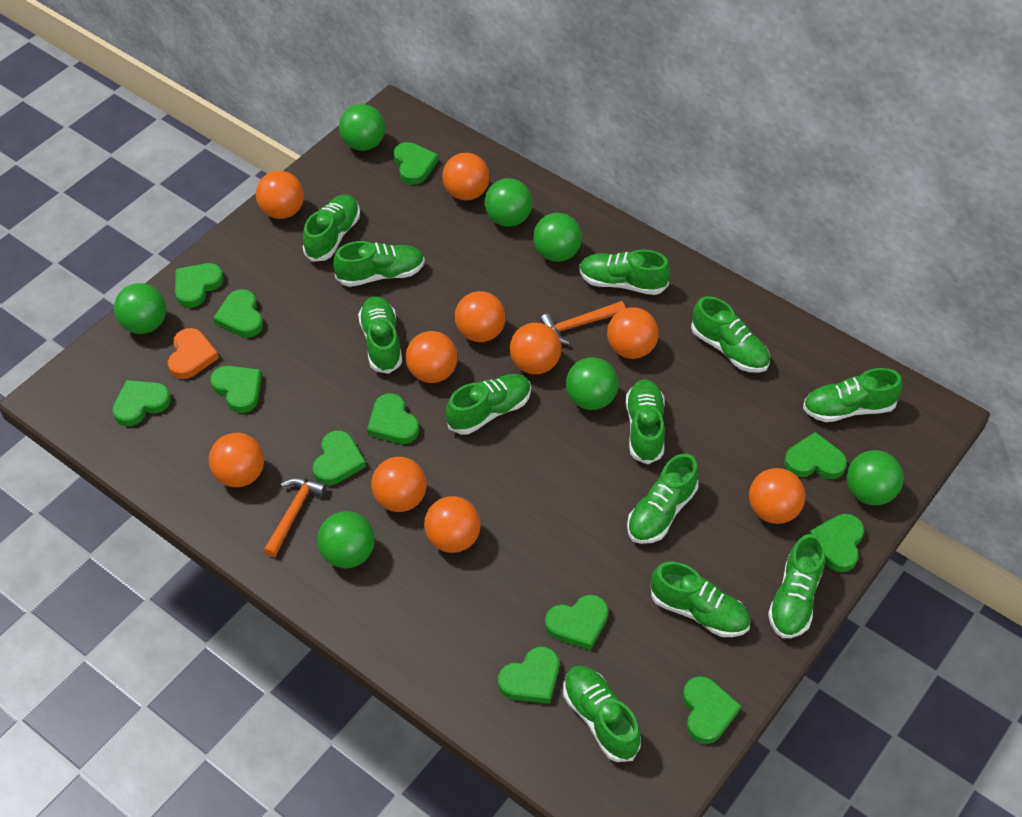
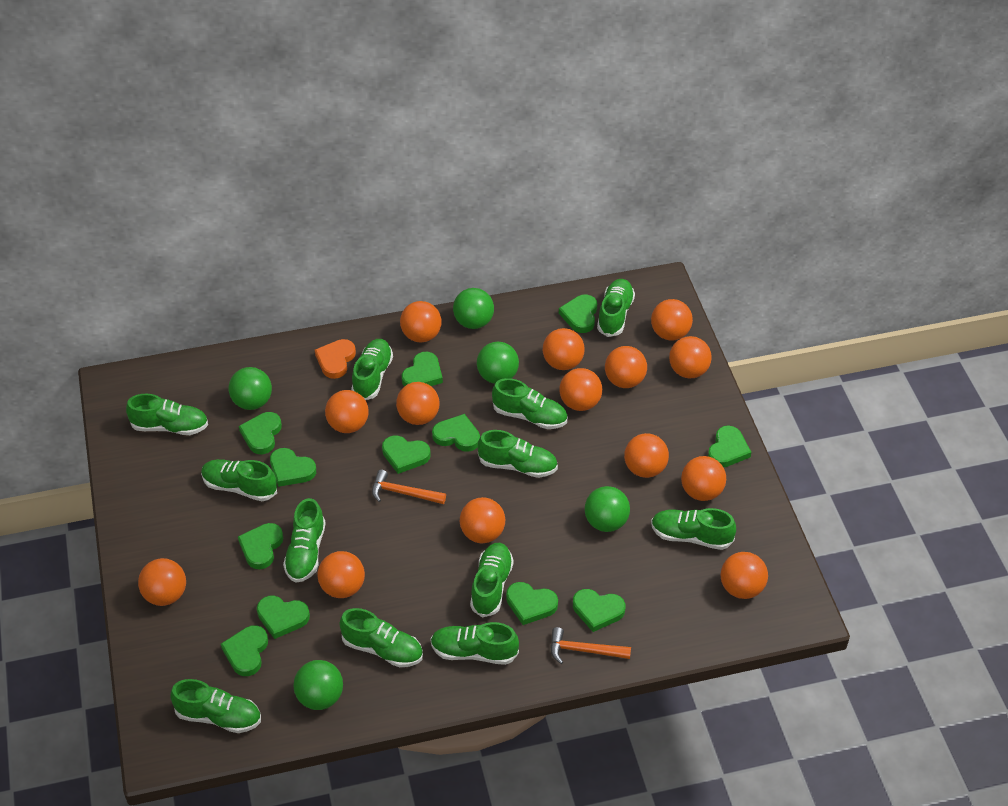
green ball: 7 -> 5
orange ball: 10 -> 14

